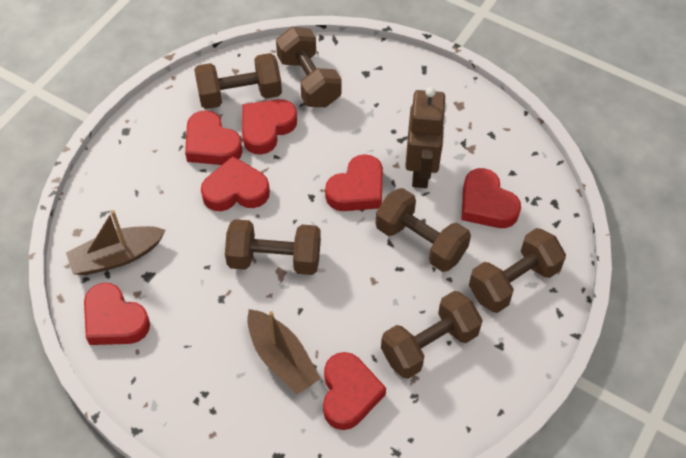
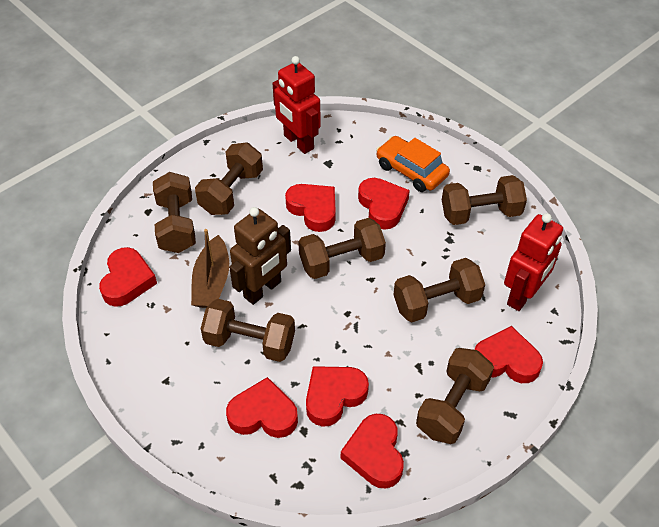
brown boat: 2 -> 1
brown dumbbell: 6 -> 7
orange car: 0 -> 1
red robot: 0 -> 2

